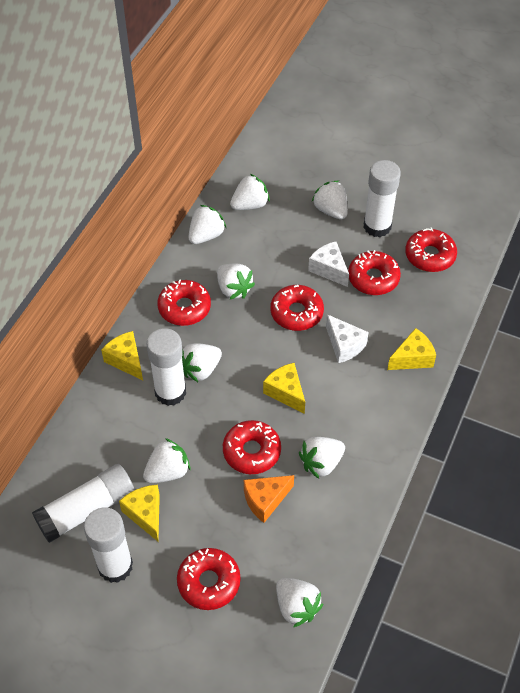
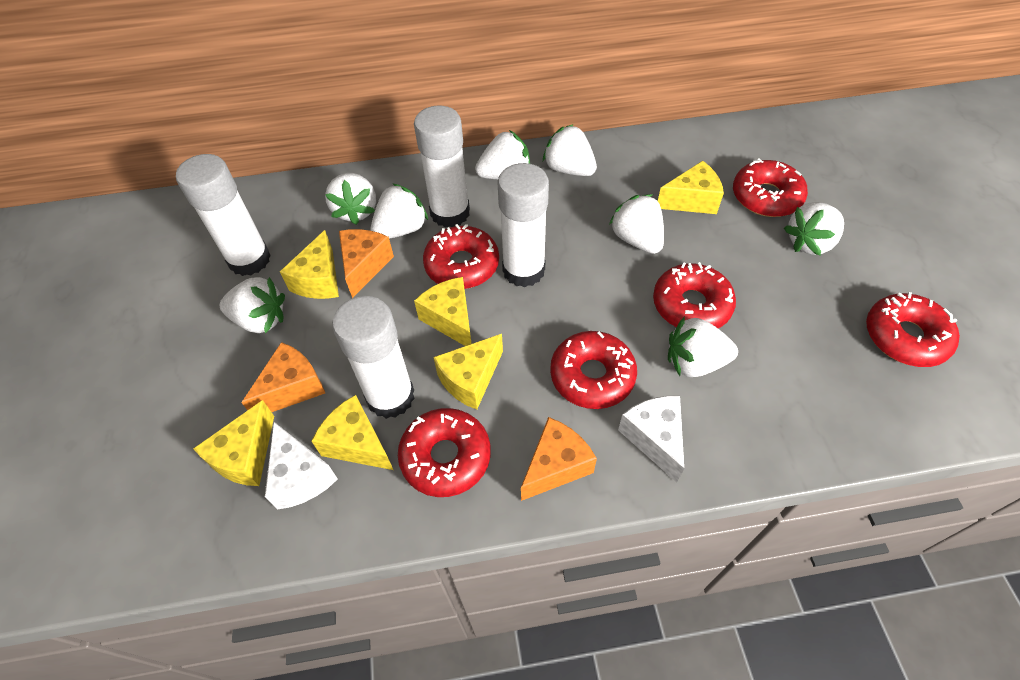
orange cheese: 1 -> 3
yellow cheese: 4 -> 6

